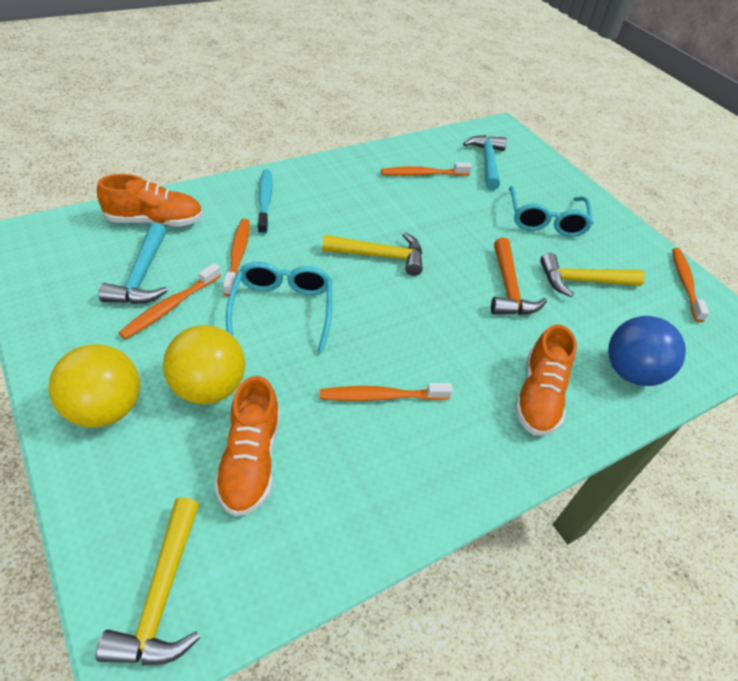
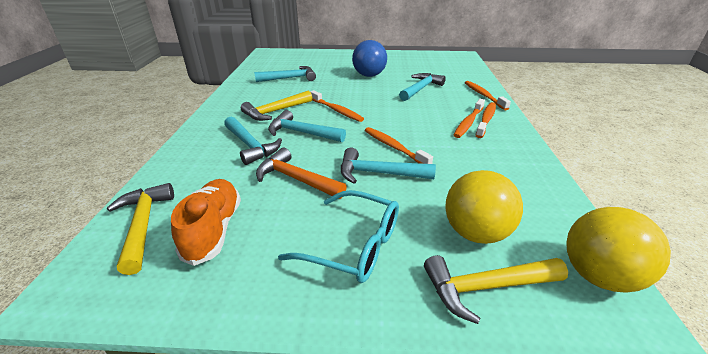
orange shoe: 3 -> 1
turquoise glasses: 2 -> 1
turquoise hammer: 2 -> 5
turquoise toothbrush: 1 -> 0

